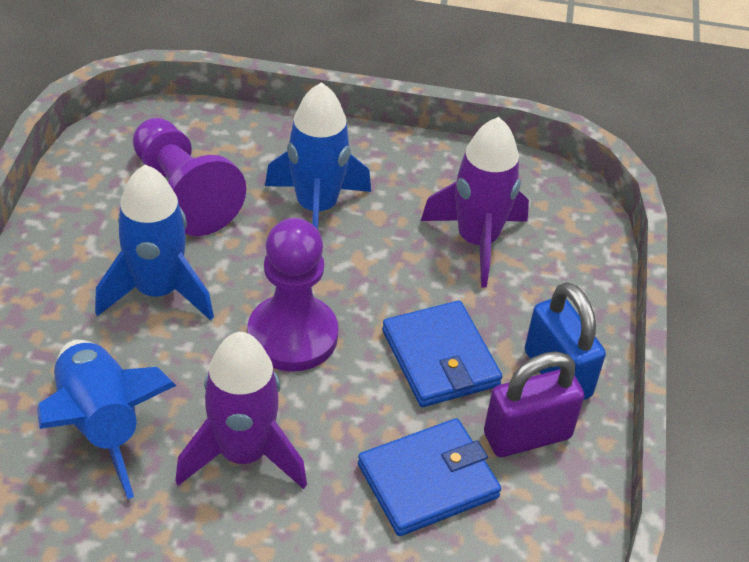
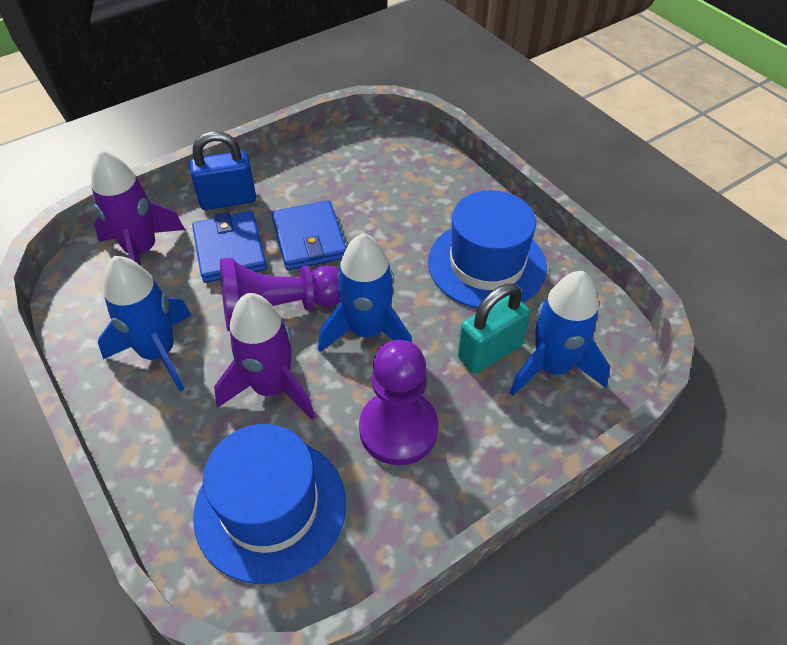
blue hat: 0 -> 2
purple padlock: 1 -> 0
turquoise padlock: 0 -> 1

